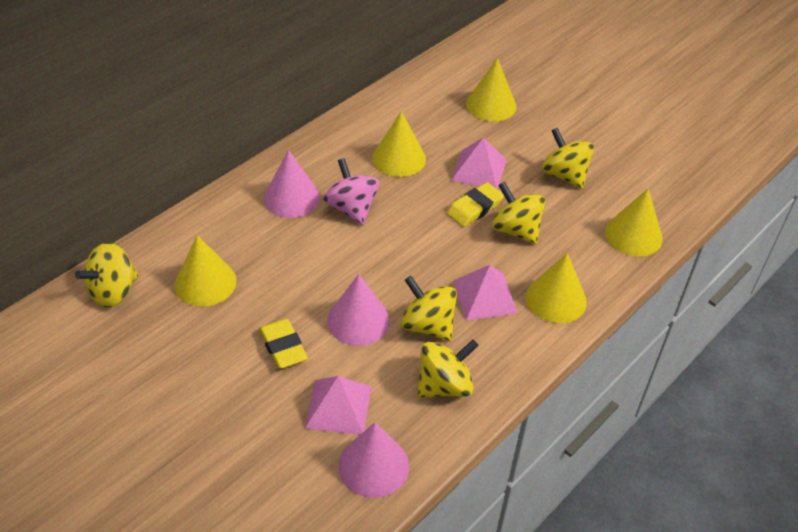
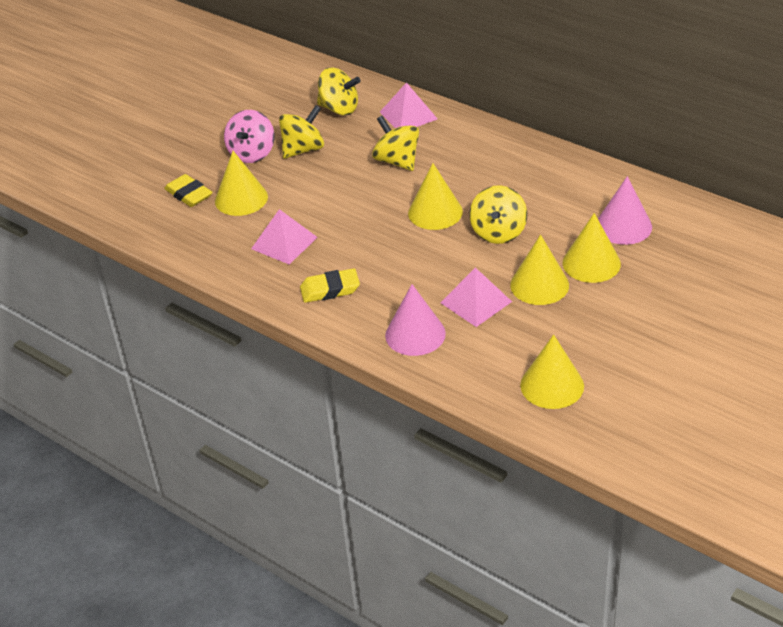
pink cone: 3 -> 2
yellow spinning top: 5 -> 4

